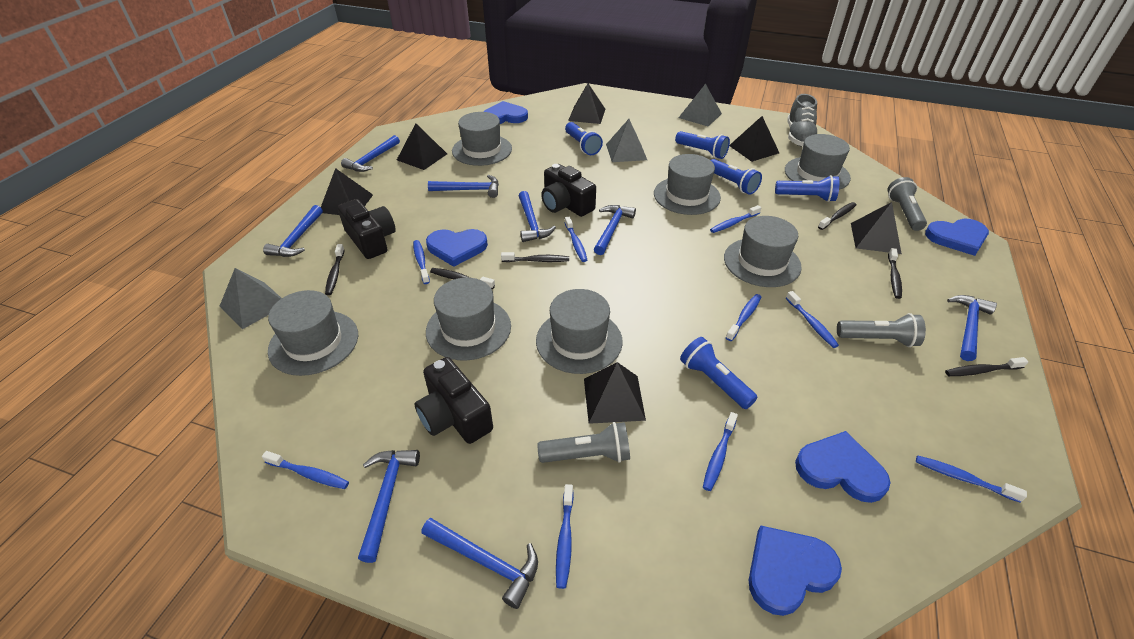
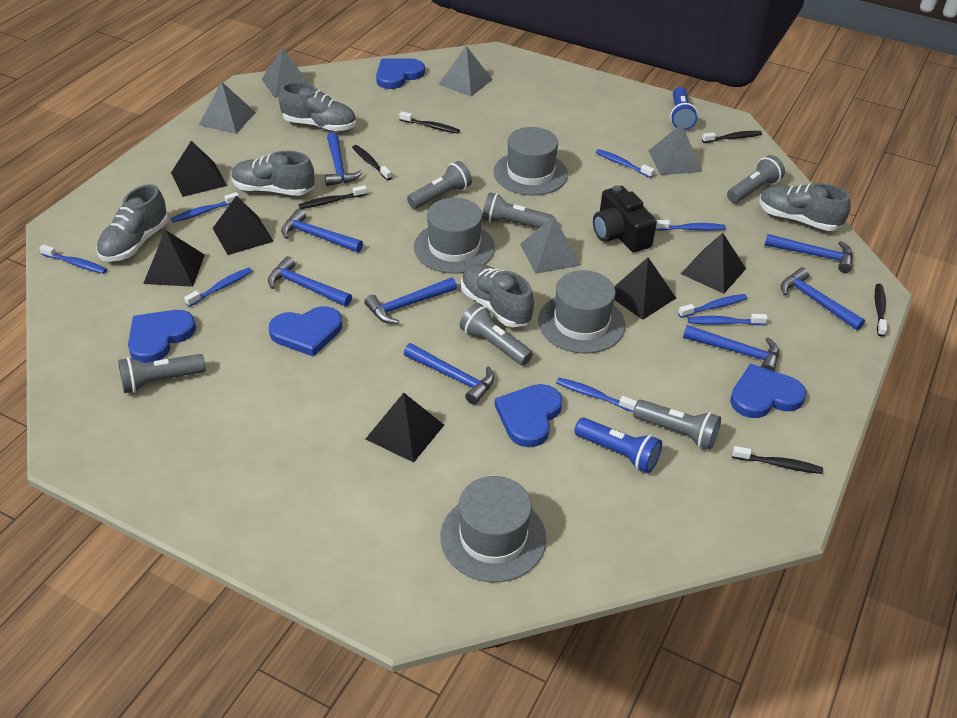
black camera: 3 -> 1
blue flashlight: 5 -> 2
blue toothbrush: 9 -> 8
grey flashlight: 3 -> 6
grey hat: 7 -> 4
grey pyramid: 3 -> 5
grey shoe: 1 -> 5

